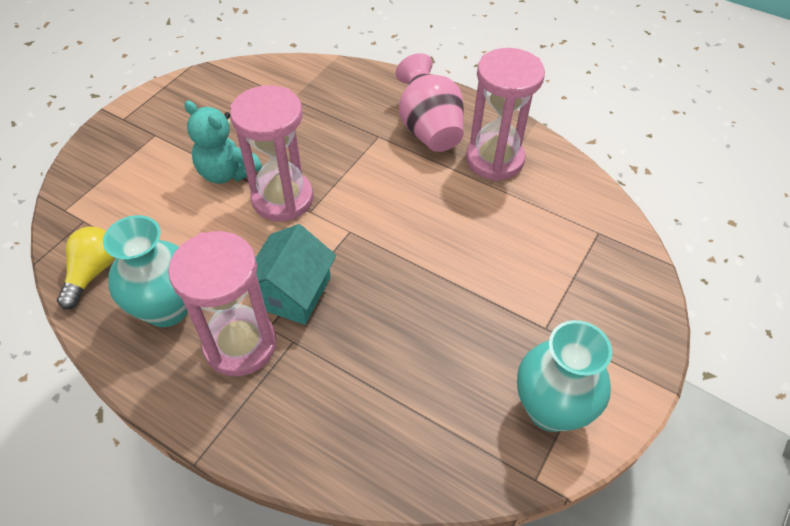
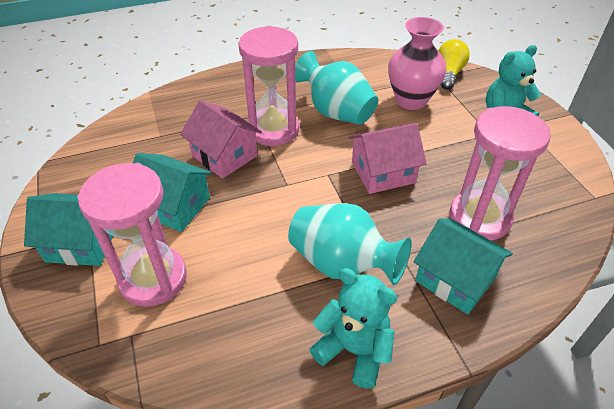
pink house: 0 -> 2
turquoise house: 1 -> 3
turquoise teddy bear: 1 -> 2

